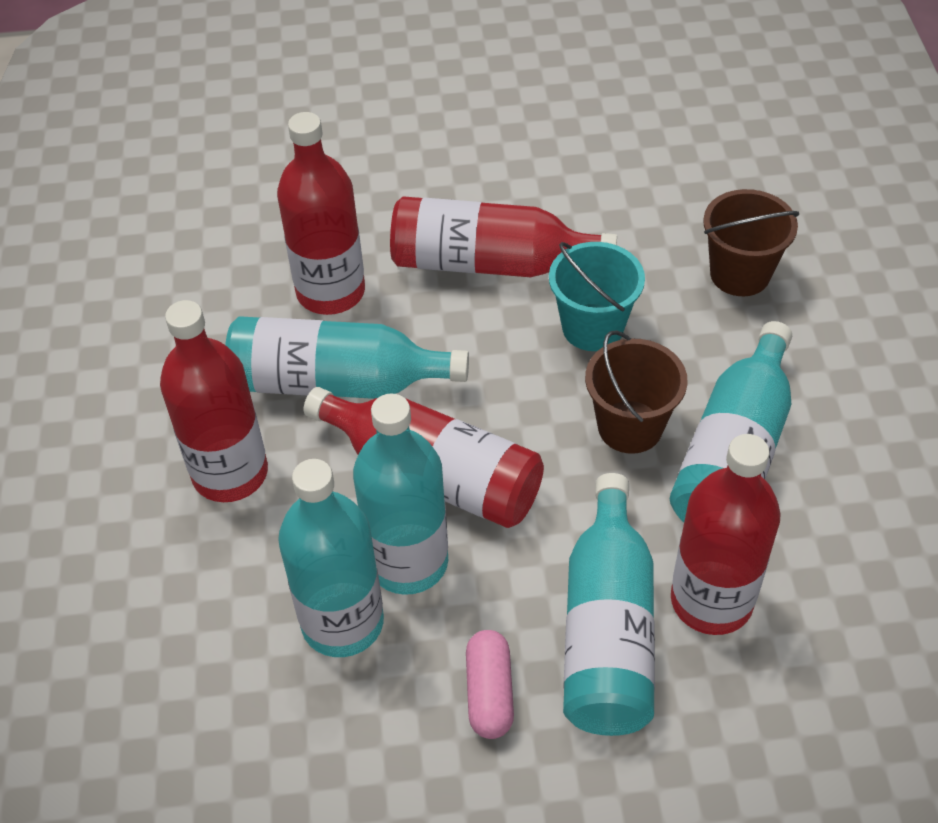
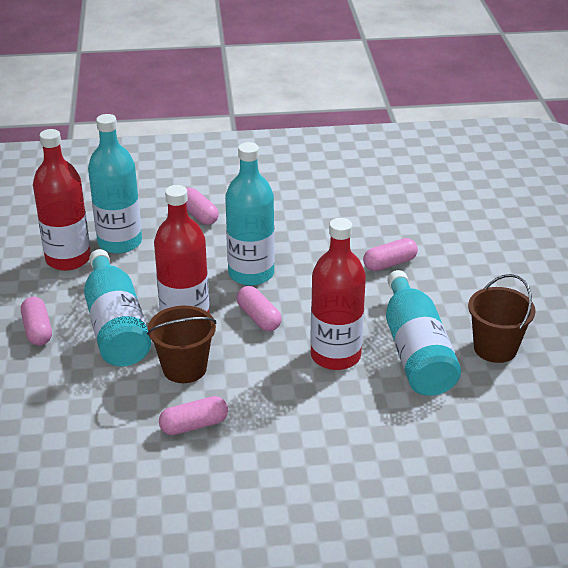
pink capsule: 1 -> 5
red bottle: 5 -> 3
turquoise bottle: 5 -> 4
turquoise bucket: 1 -> 0

